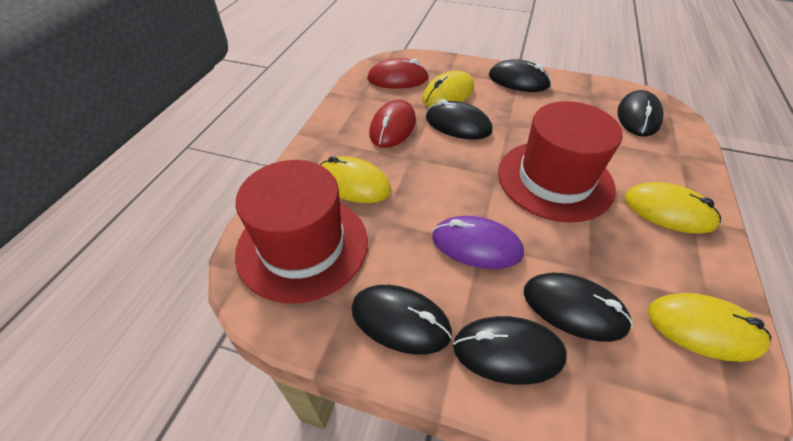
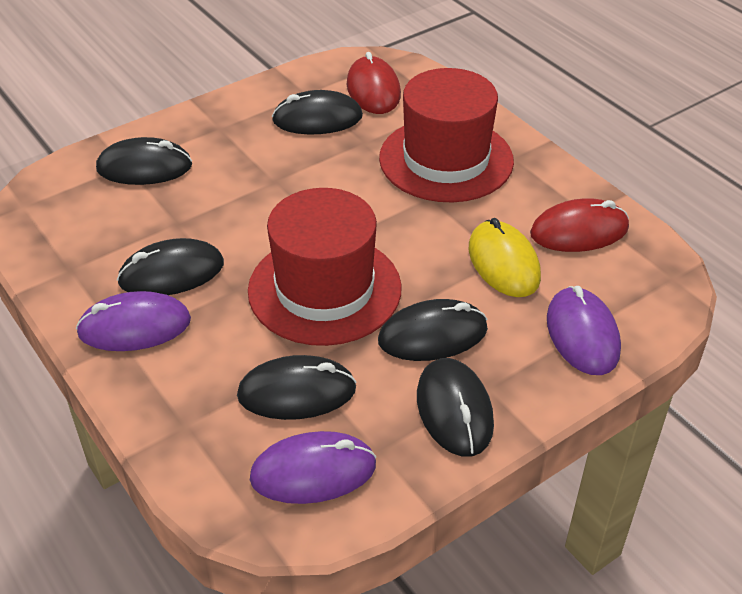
purple mouse: 1 -> 3
yellow mouse: 4 -> 1

